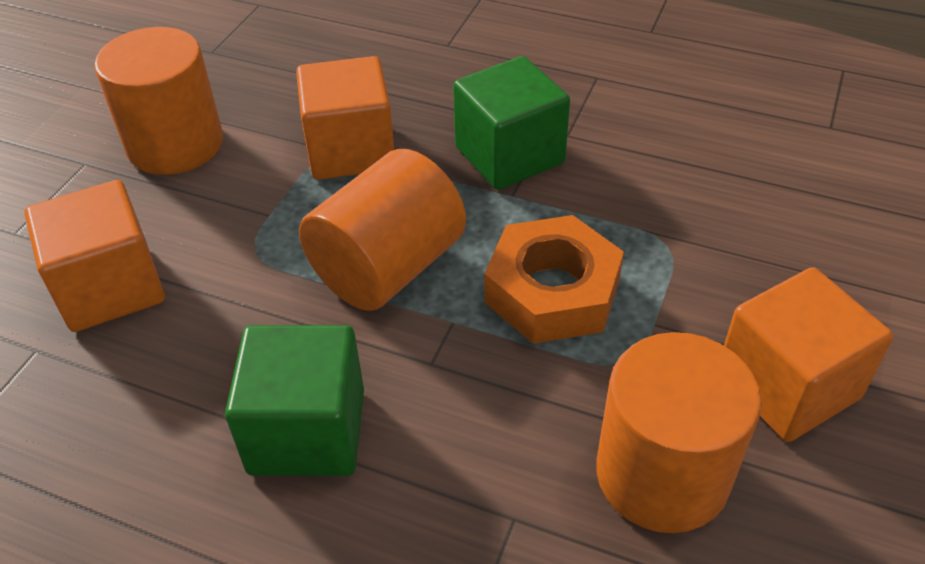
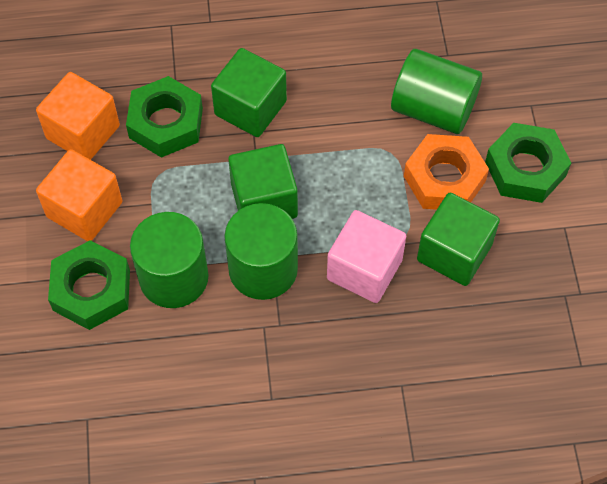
green cube: 2 -> 3
green cylinder: 0 -> 3
green nut: 0 -> 3
orange cube: 3 -> 2
orange cylinder: 3 -> 0
pink cube: 0 -> 1

